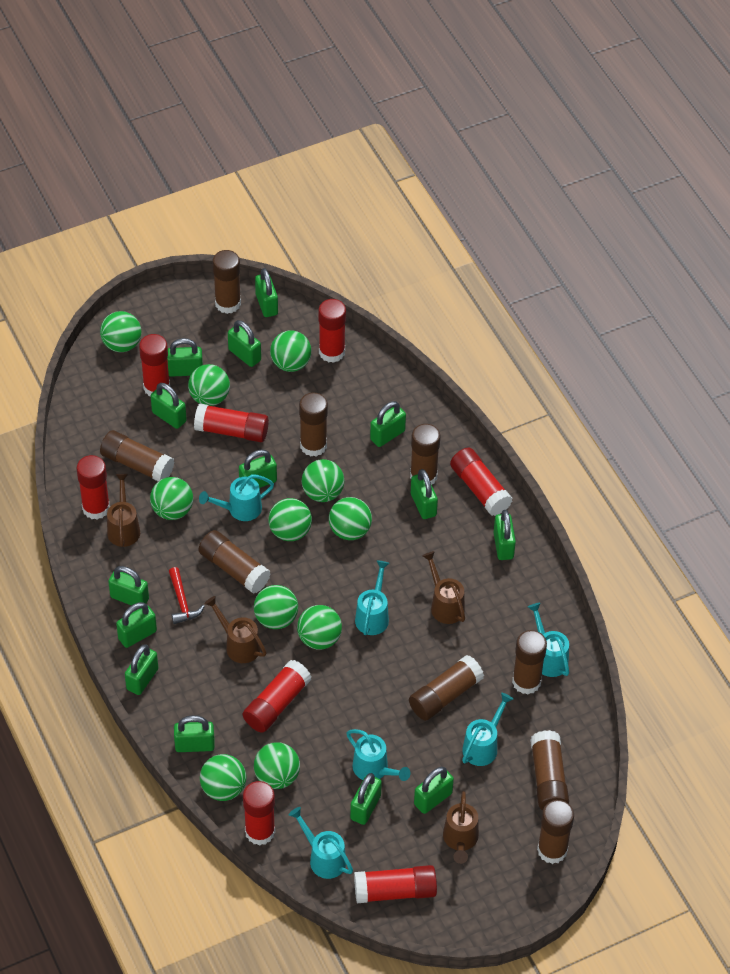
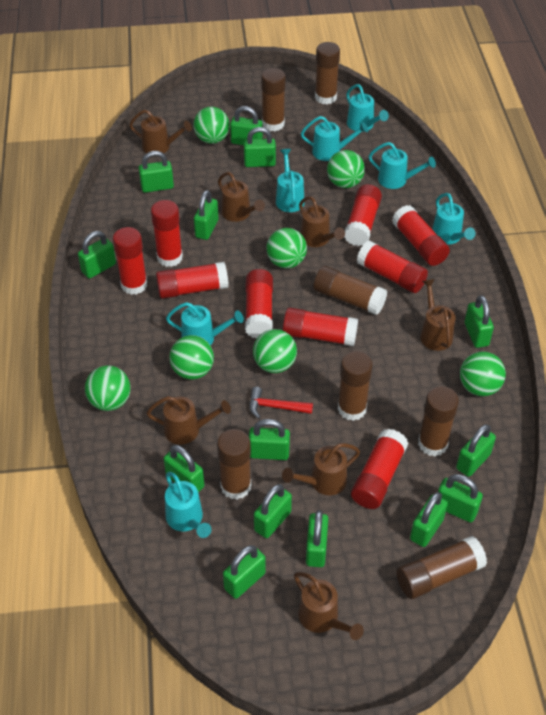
brown glue stick: 9 -> 7
brown watering can: 4 -> 7
green ball: 11 -> 7
red glue stick: 8 -> 9
turquoise watering can: 6 -> 7

